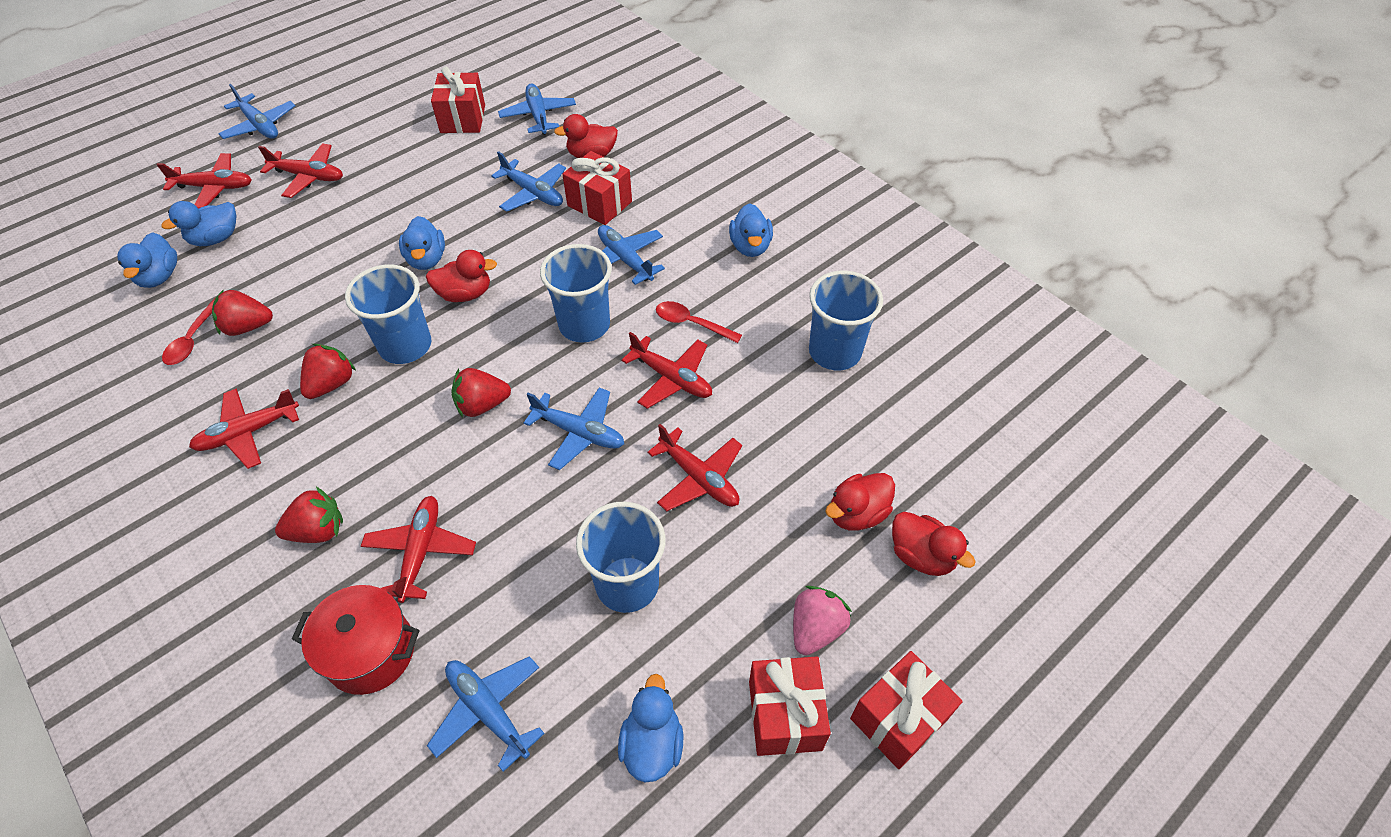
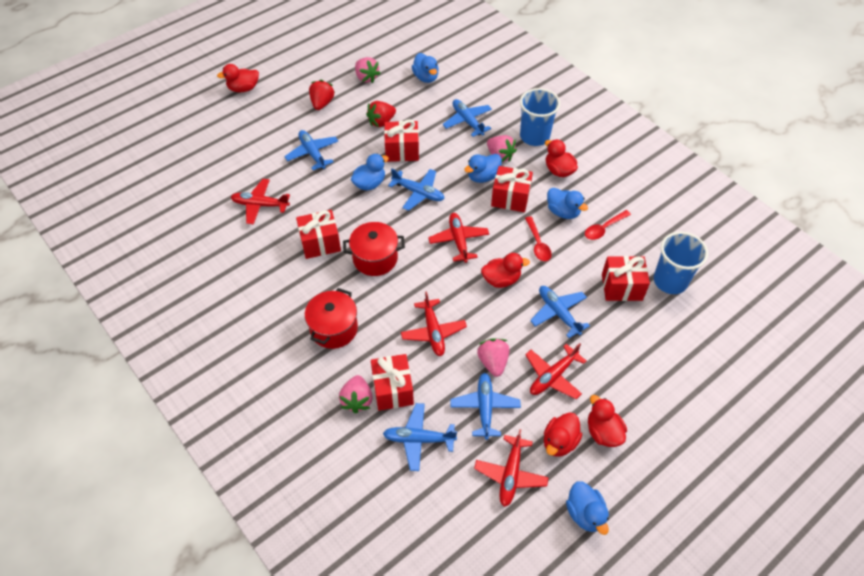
blue cup: 4 -> 2
pink strawberry: 1 -> 4
red duck: 4 -> 5
red gift: 4 -> 5
red plane: 6 -> 5
red pot: 1 -> 2
red strawberry: 4 -> 2

